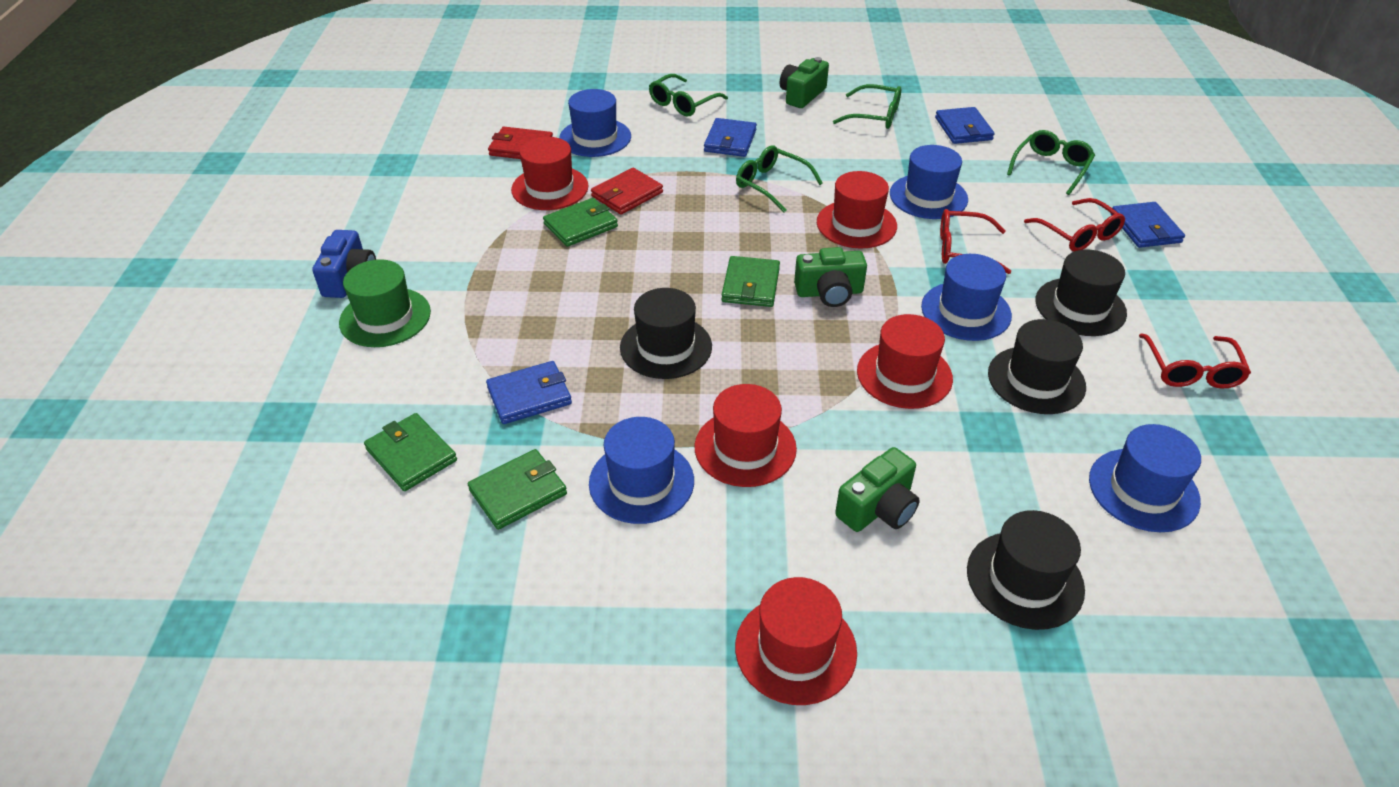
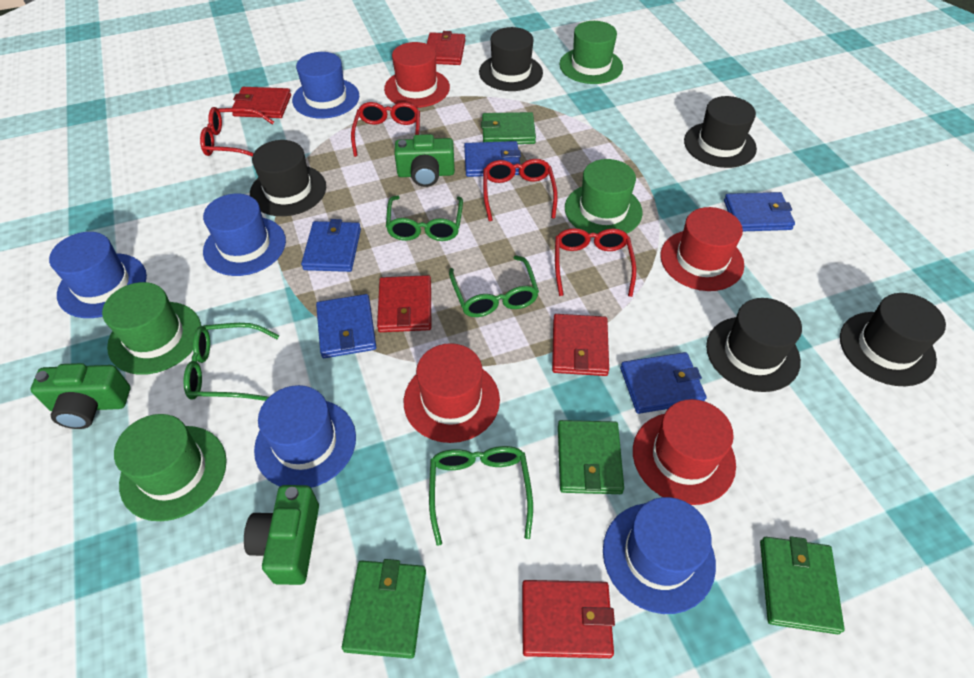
black hat: 4 -> 5
blue camera: 1 -> 0
blue wallet: 4 -> 5
green hat: 1 -> 4
red glasses: 3 -> 4
red hat: 5 -> 4
red wallet: 2 -> 5

